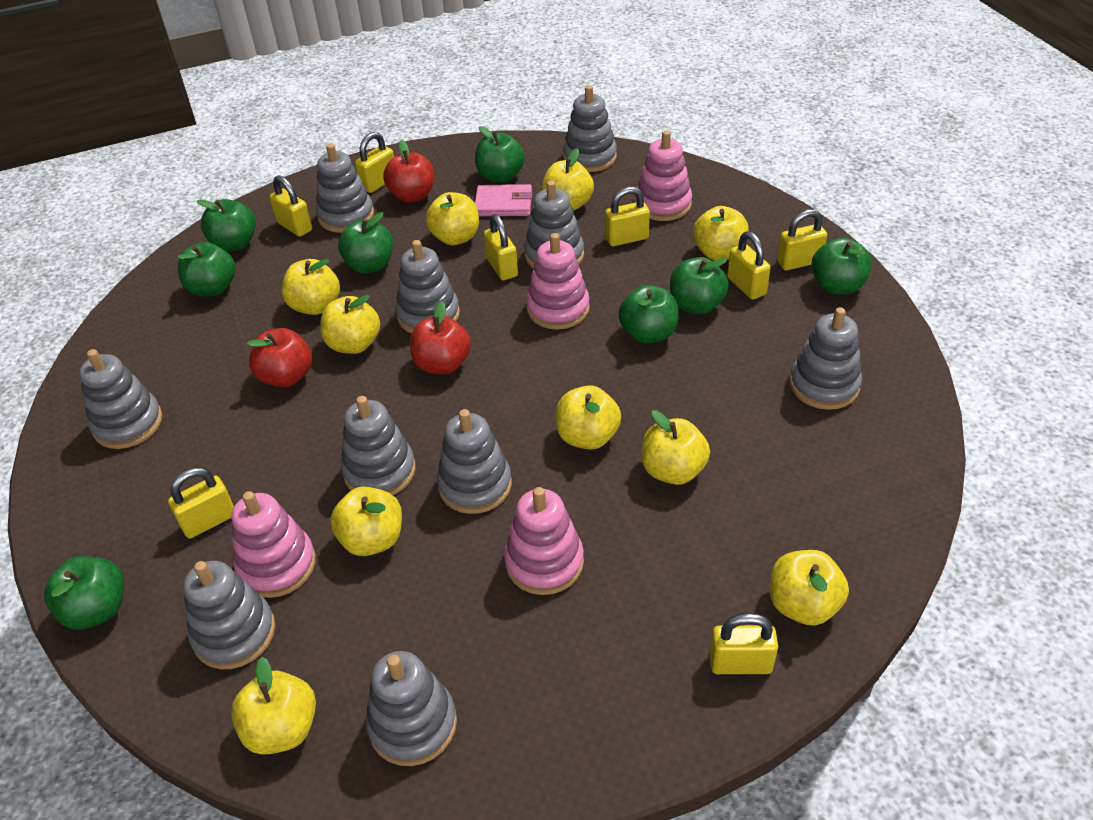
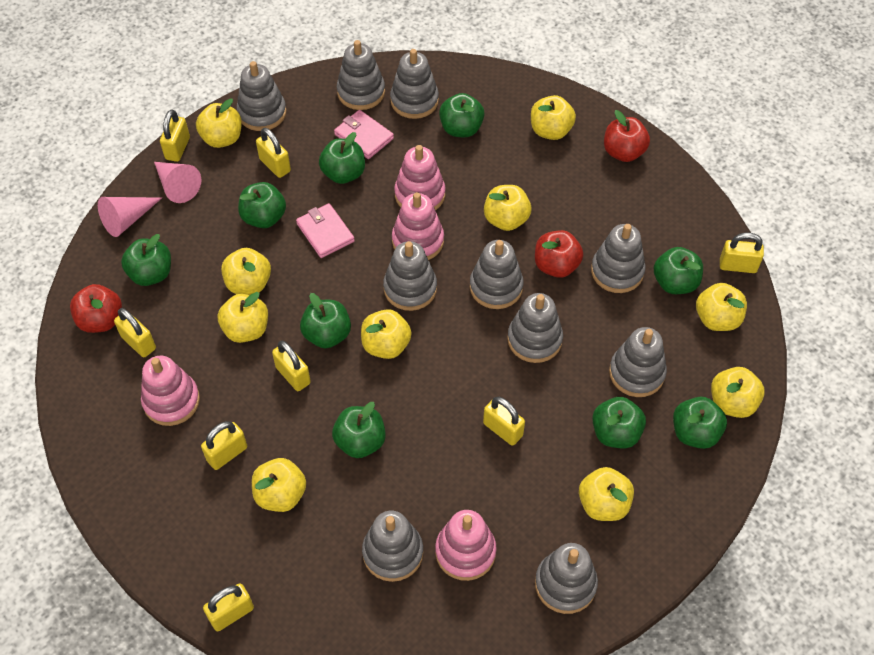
green apple: 8 -> 9
pink cone: 0 -> 2
pink wallet: 1 -> 2

